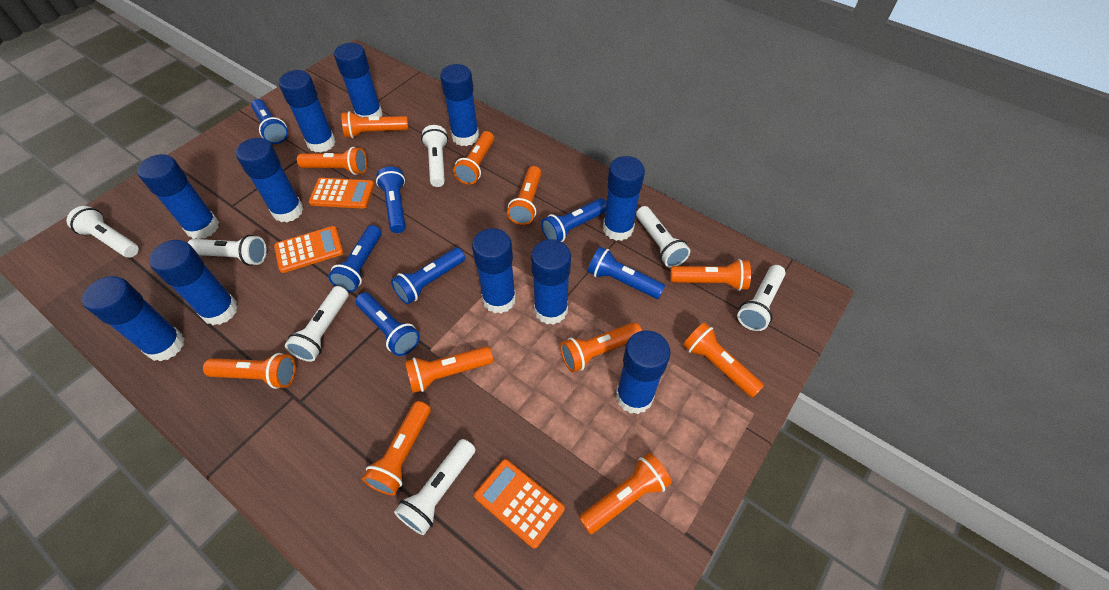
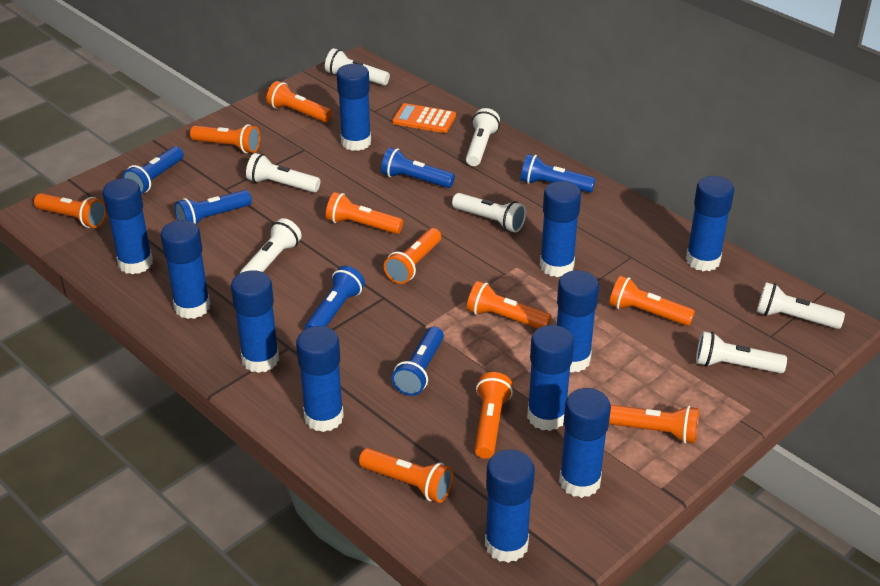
blue flashlight: 7 -> 6
orange calculator: 3 -> 1
orange flashlight: 11 -> 10

